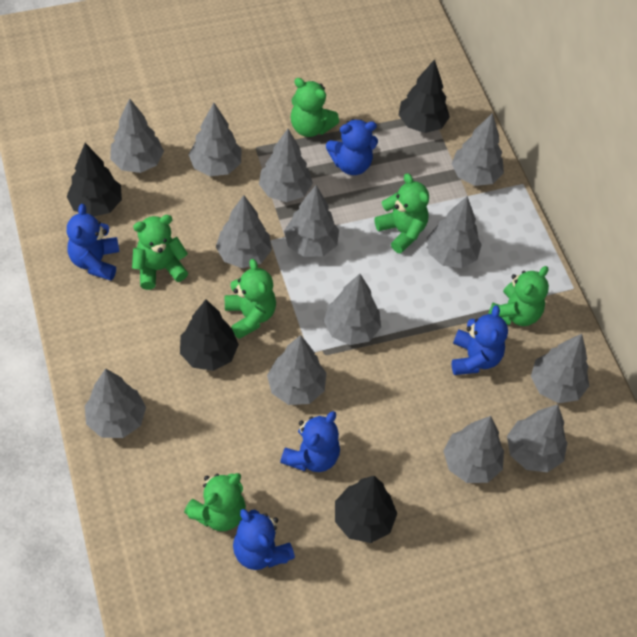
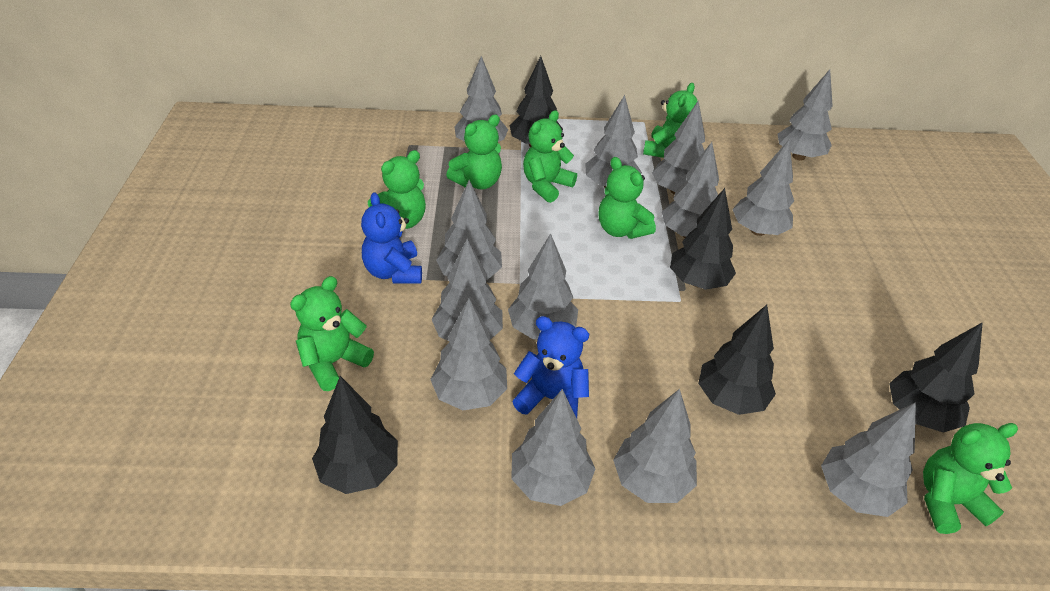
black tree: 4 -> 5
blue teddy bear: 5 -> 2
green teddy bear: 6 -> 7

